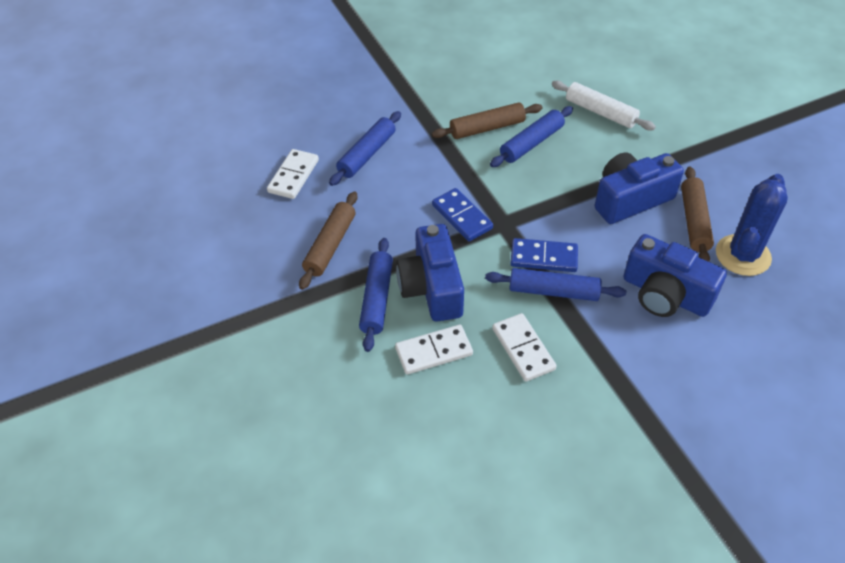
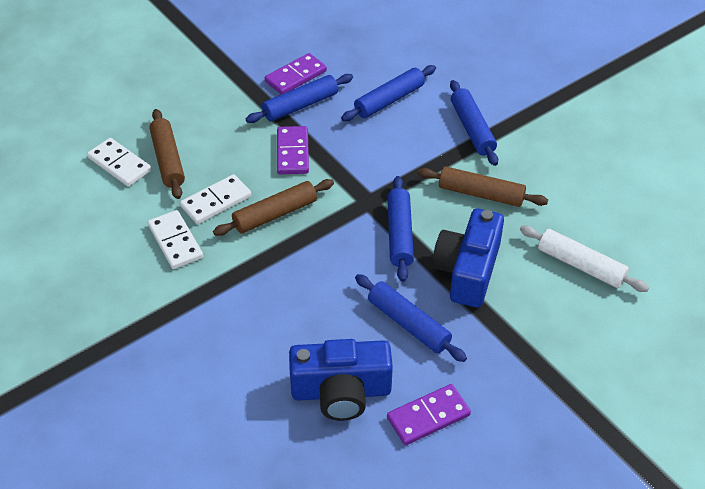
blue cactus: 1 -> 0
blue camera: 3 -> 2
blue domino: 2 -> 0
blue rolling pin: 4 -> 5
purple domino: 0 -> 3

